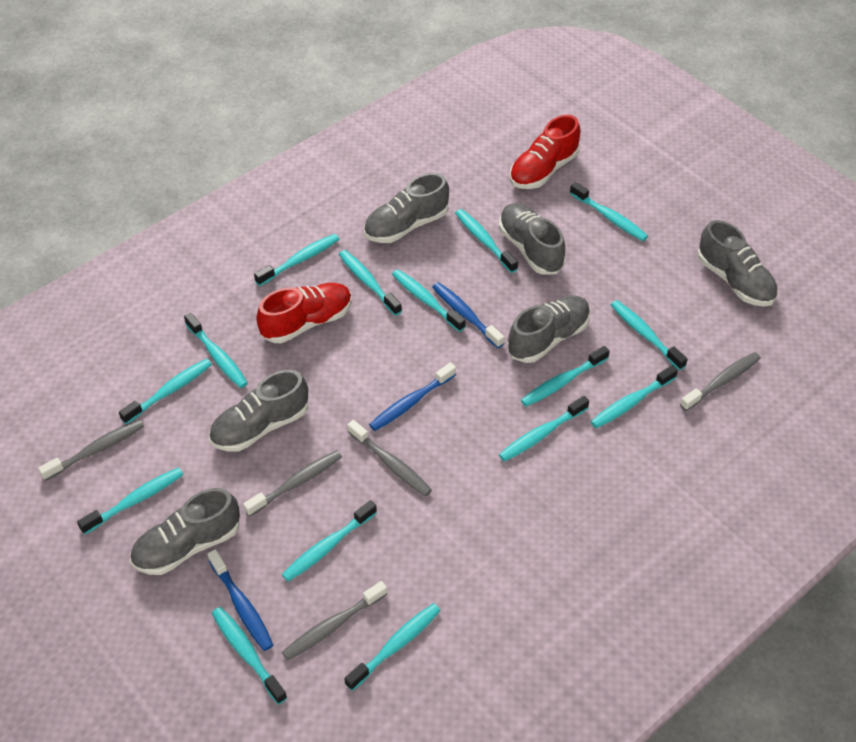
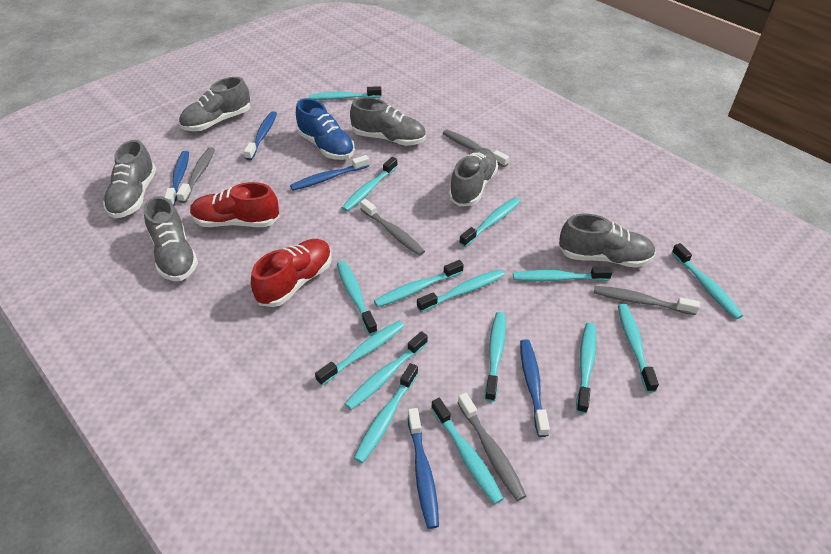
blue shoe: 0 -> 1
blue toothbrush: 3 -> 5

